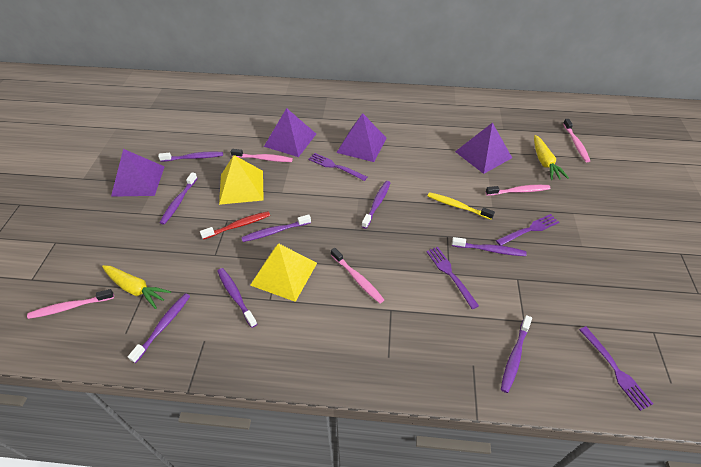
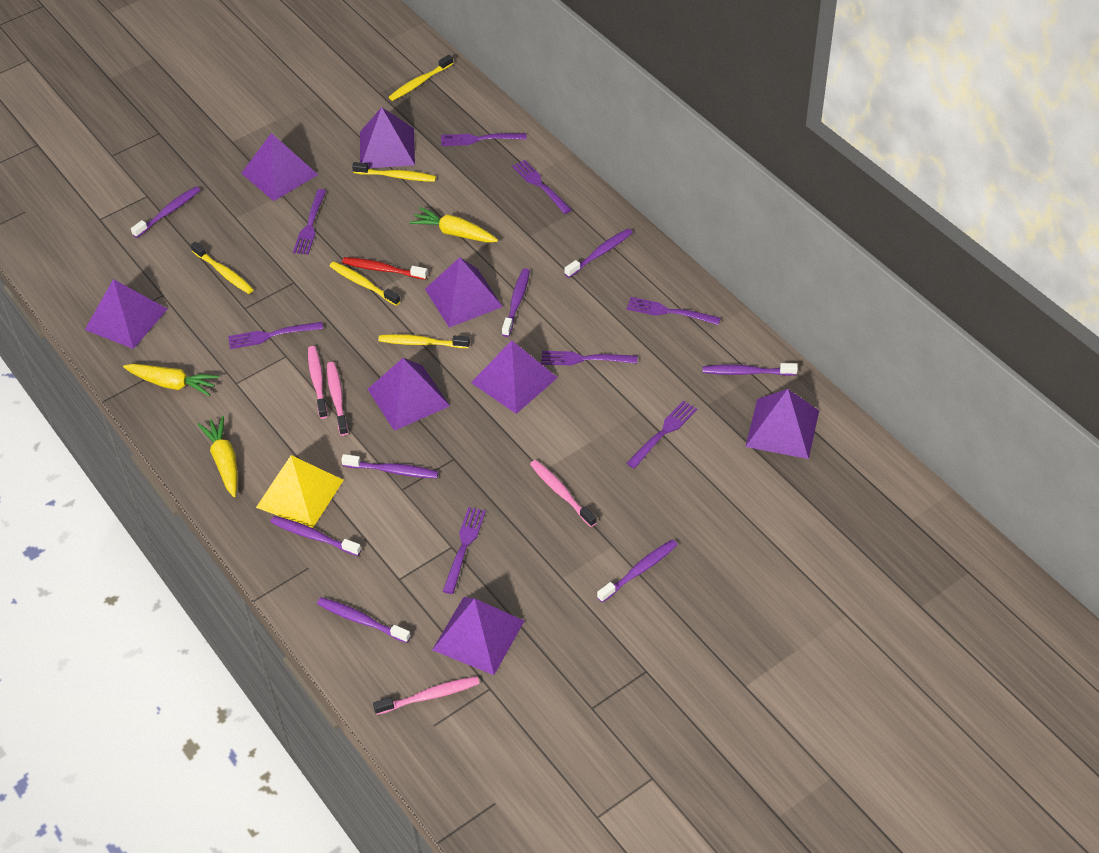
pink toothbrush: 5 -> 4
purple fork: 4 -> 8
purple pyramid: 4 -> 8
yellow carrot: 2 -> 3
yellow pyramid: 2 -> 1
yellow toothbrush: 1 -> 5

